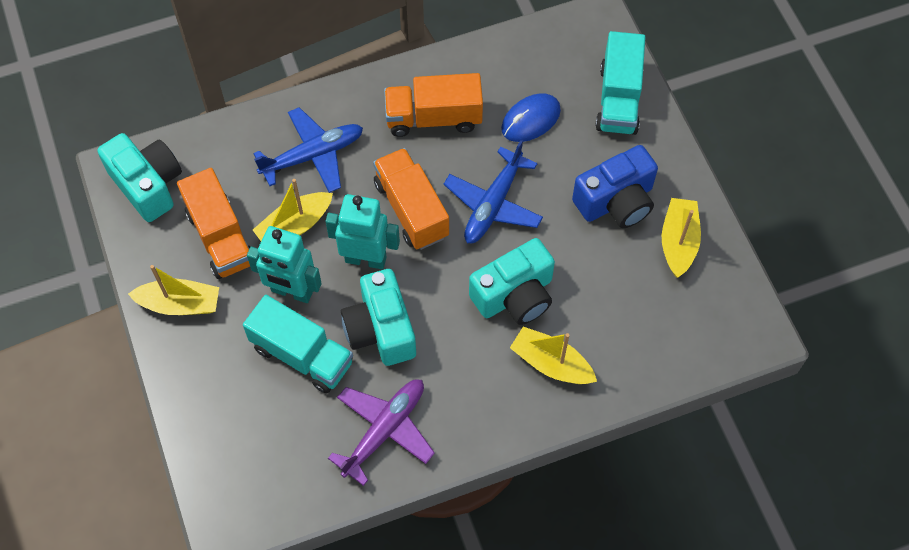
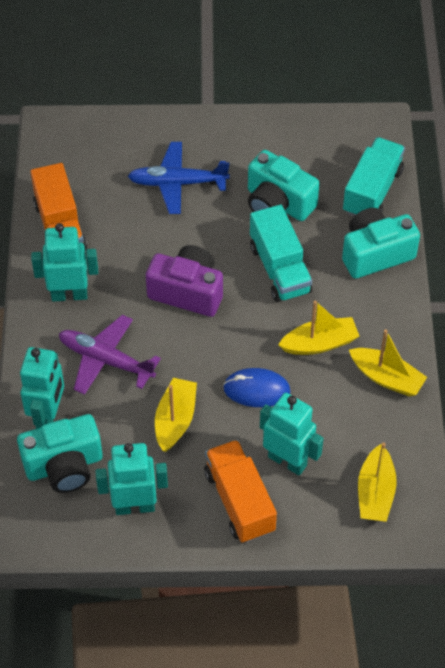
blue camera: 1 -> 0
blue plane: 2 -> 1
orange truck: 3 -> 2
purple camera: 0 -> 1
turquoise robot: 2 -> 4

